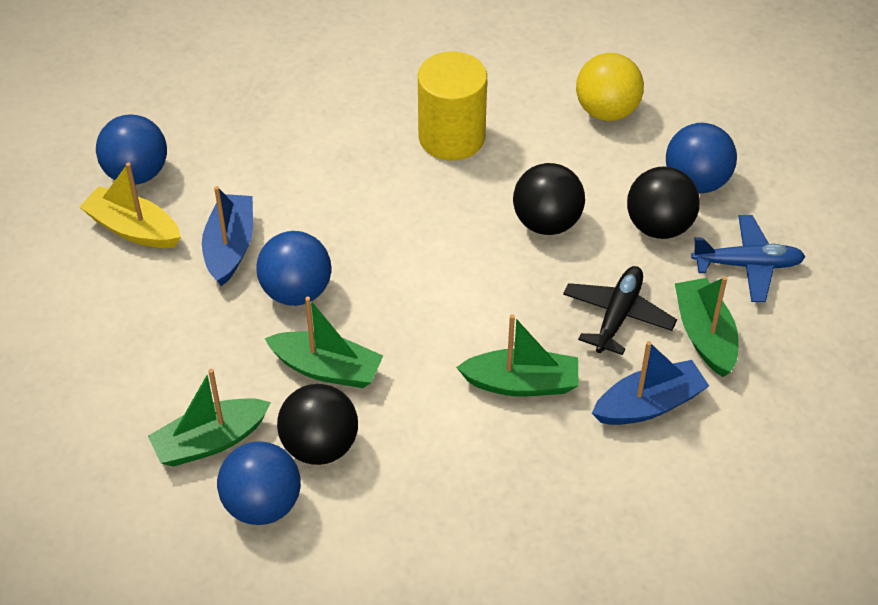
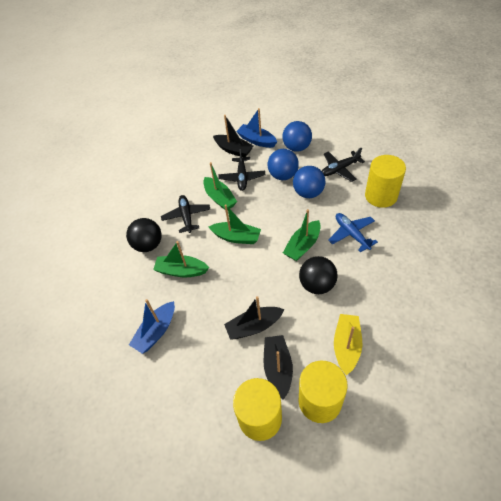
black ball: 3 -> 2
black boat: 0 -> 3
black plane: 1 -> 3
blue ball: 4 -> 3
yellow ball: 1 -> 0
yellow cylinder: 1 -> 3

